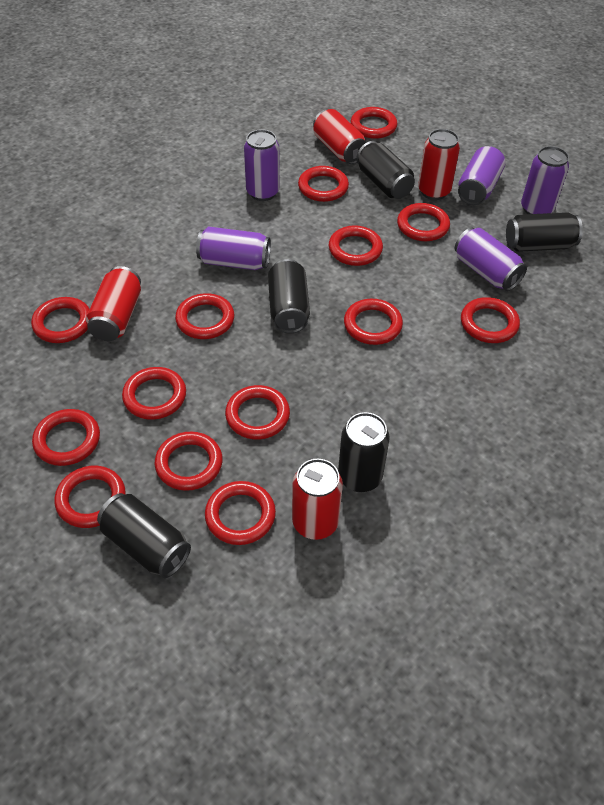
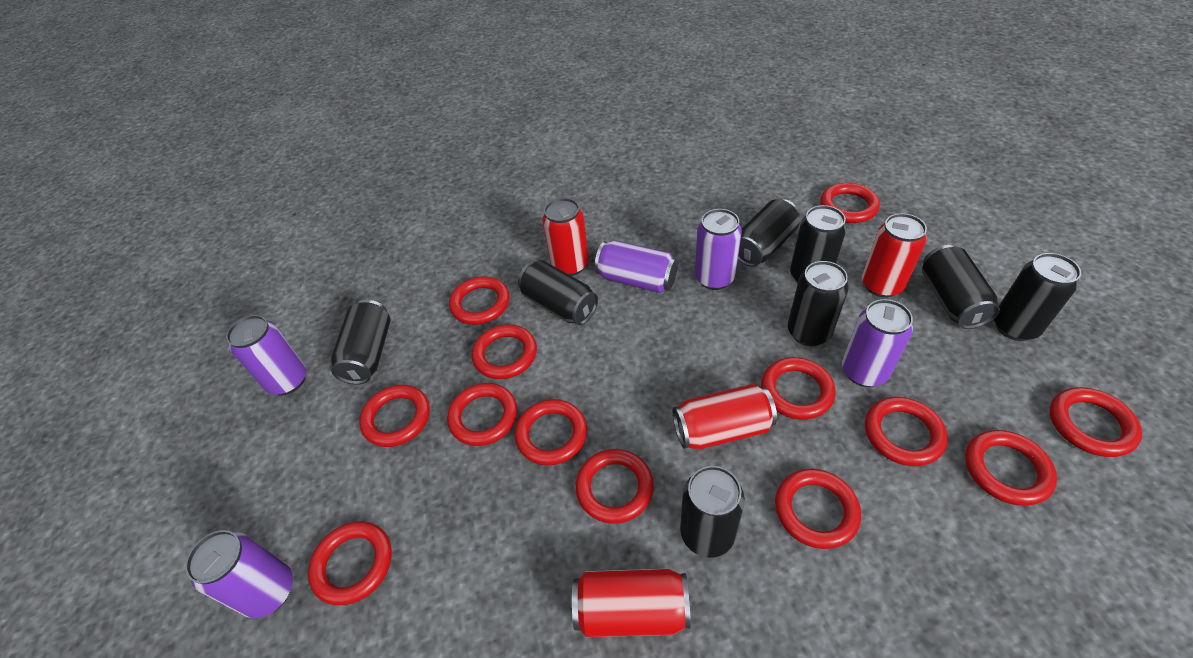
black can: 5 -> 8
red ring: 14 -> 13

